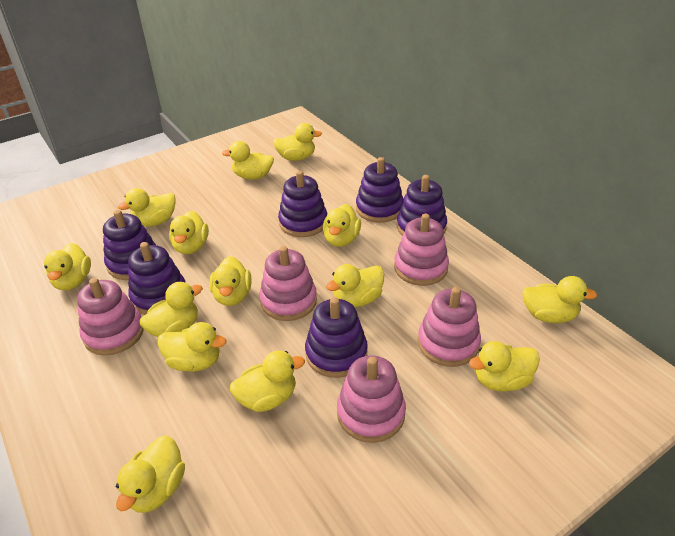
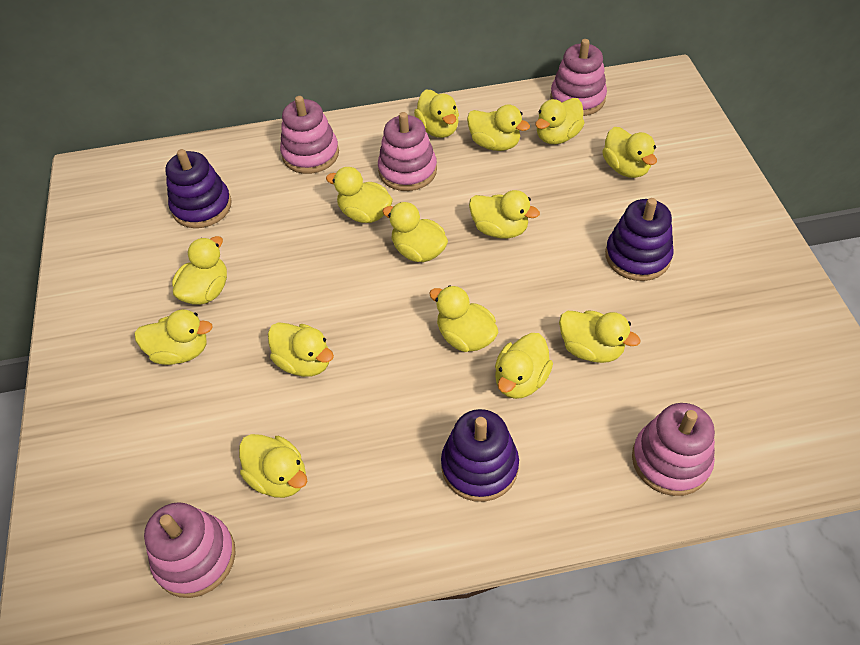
purple stacking toy: 6 -> 3

